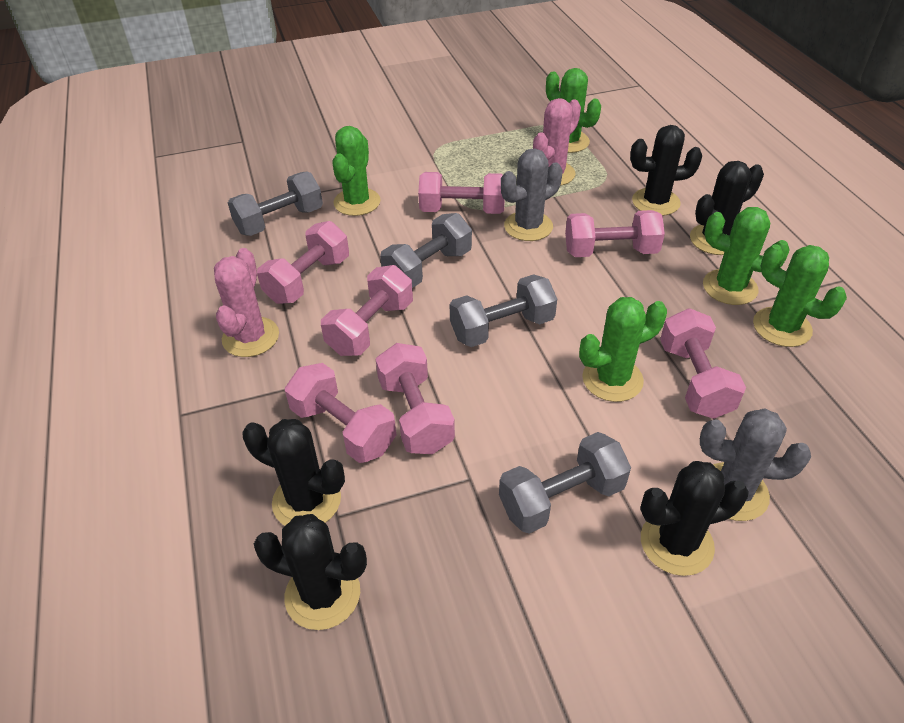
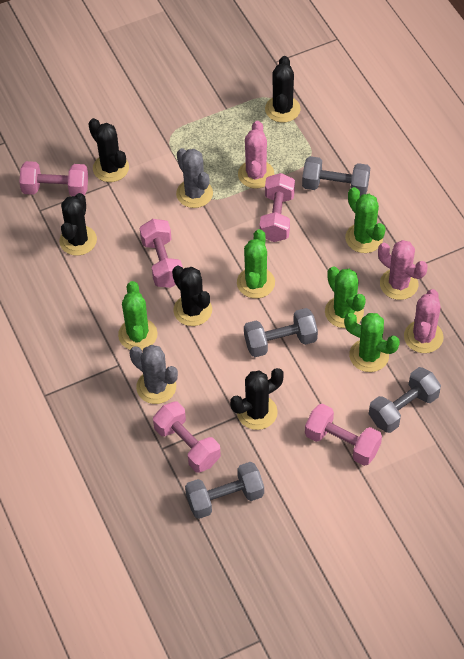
pink cactus: 2 -> 3
pink dumbbell: 7 -> 5

